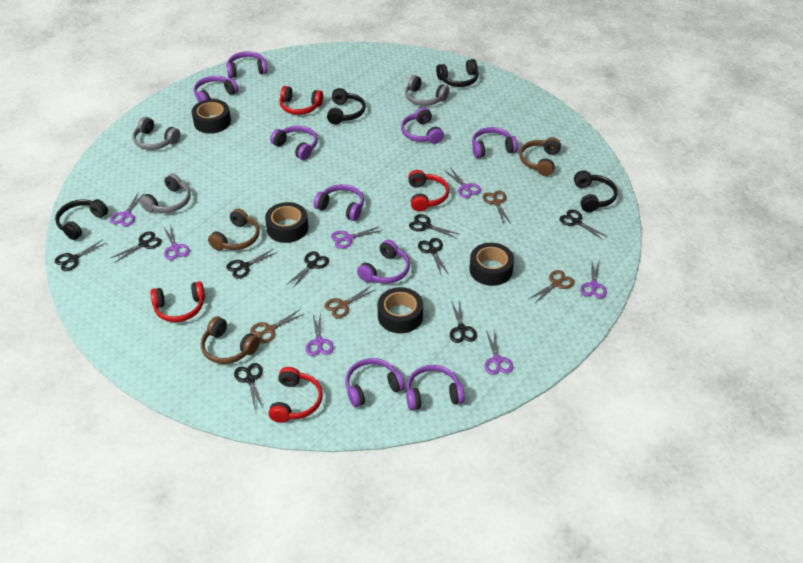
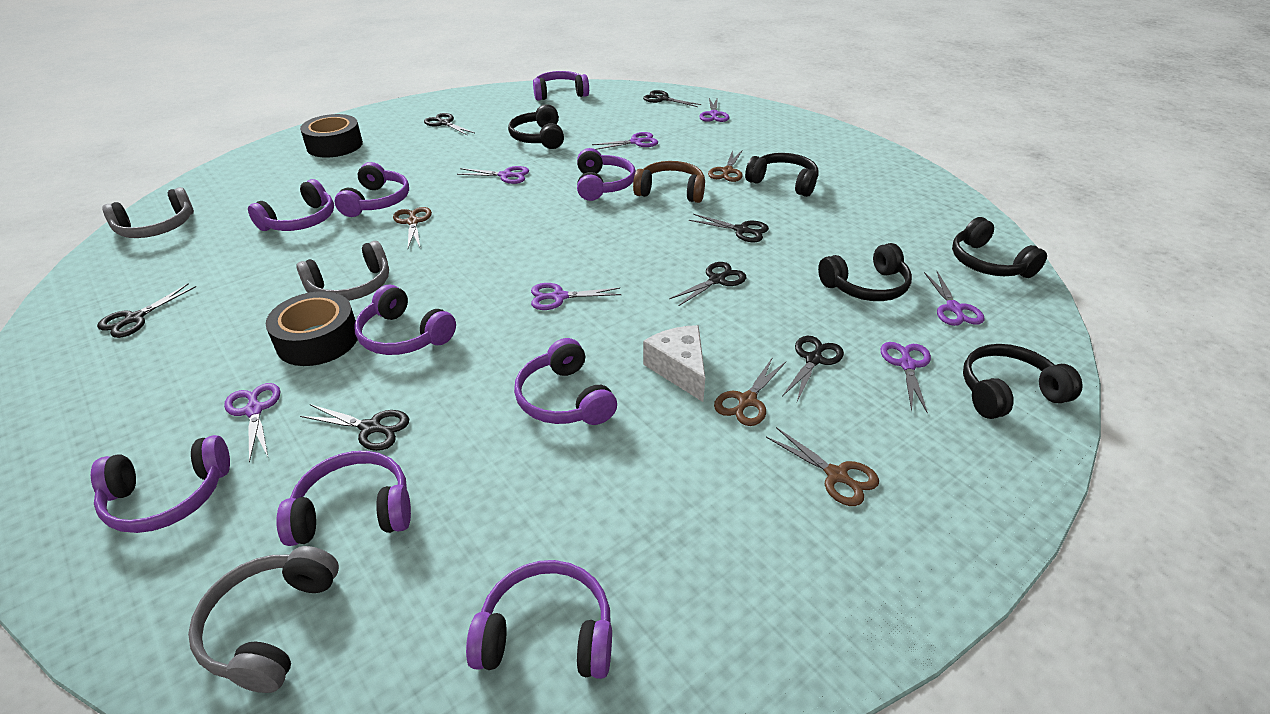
black headphones: 4 -> 5
black scissors: 9 -> 7
black tape: 4 -> 2
brown headphones: 3 -> 1
red headphones: 4 -> 0
white cheese: 0 -> 1

